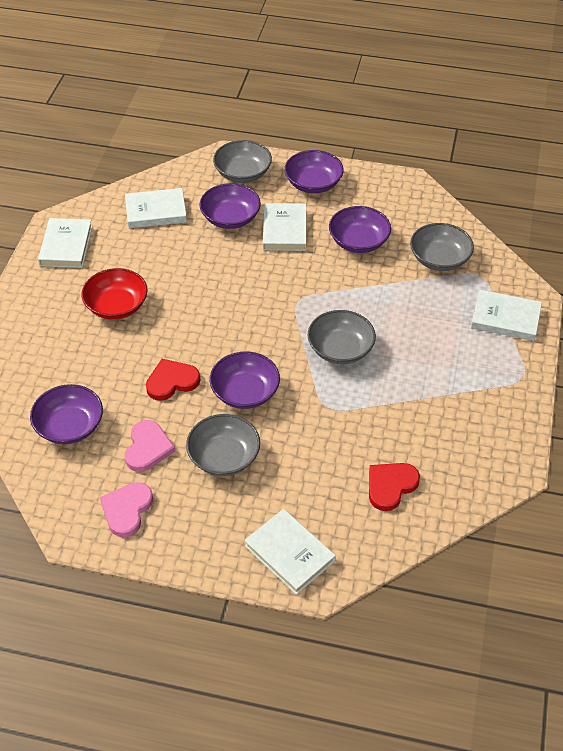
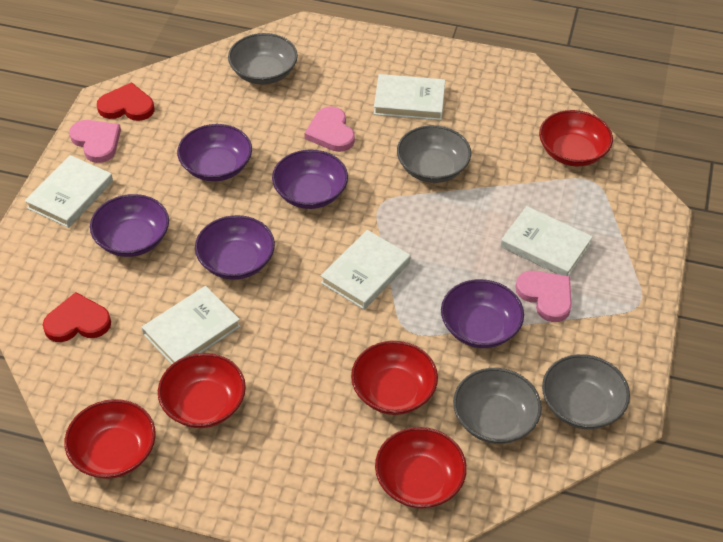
pink heart: 2 -> 3
red bowl: 1 -> 5

